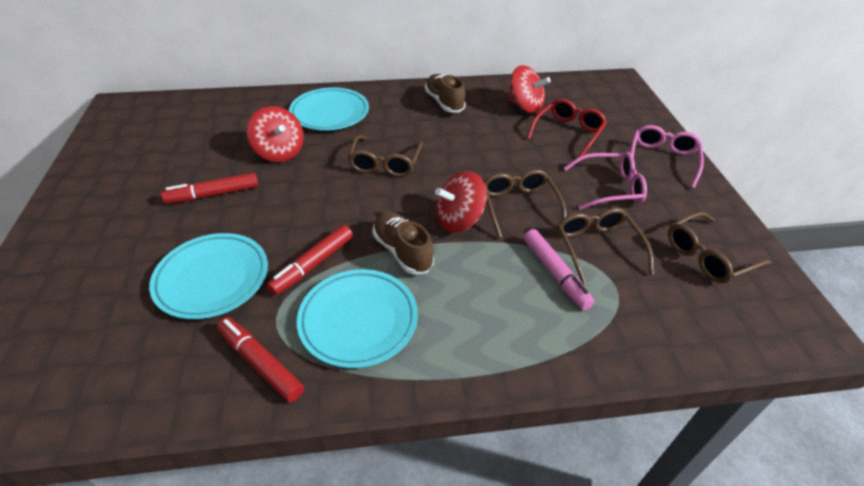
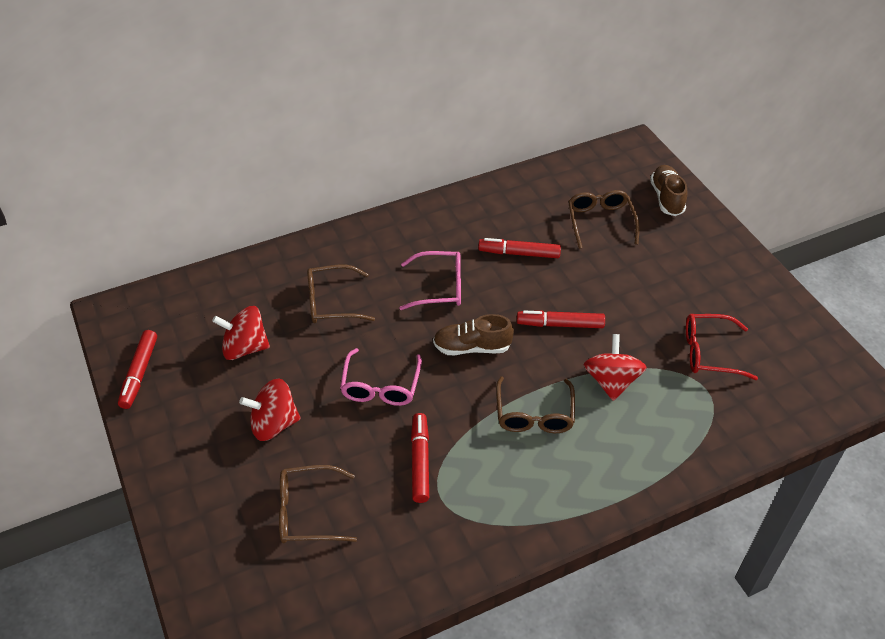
pink marker: 1 -> 0
red marker: 3 -> 4
turquoise plate: 3 -> 0

